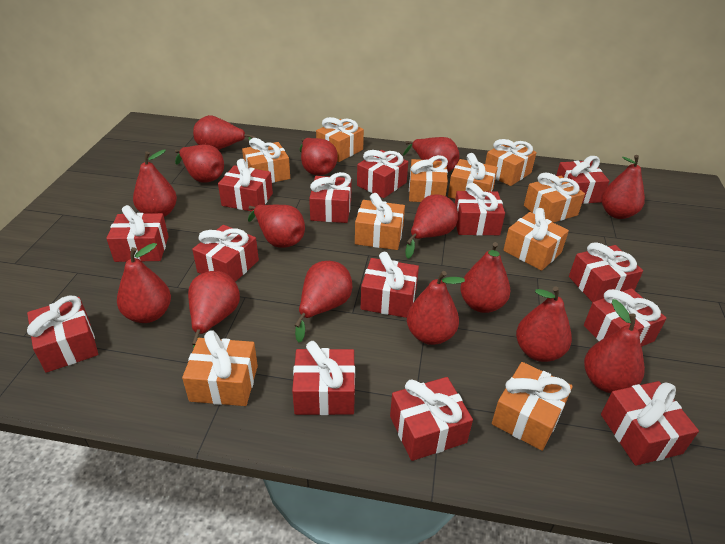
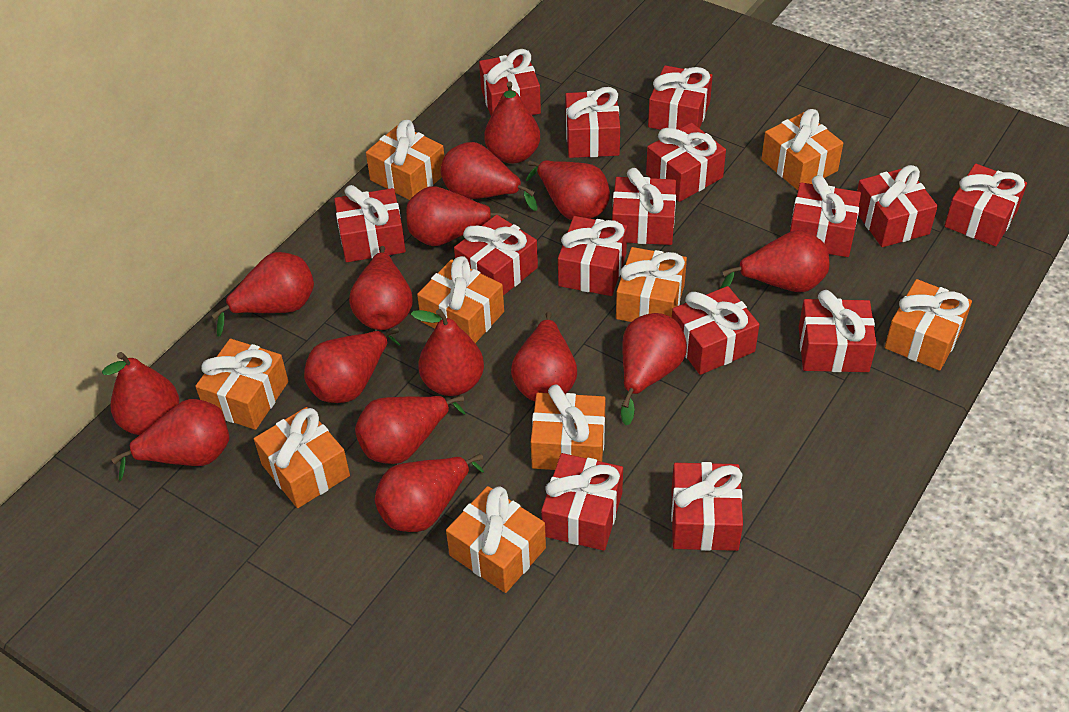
orange gift: 10 -> 9
red gift: 14 -> 15

